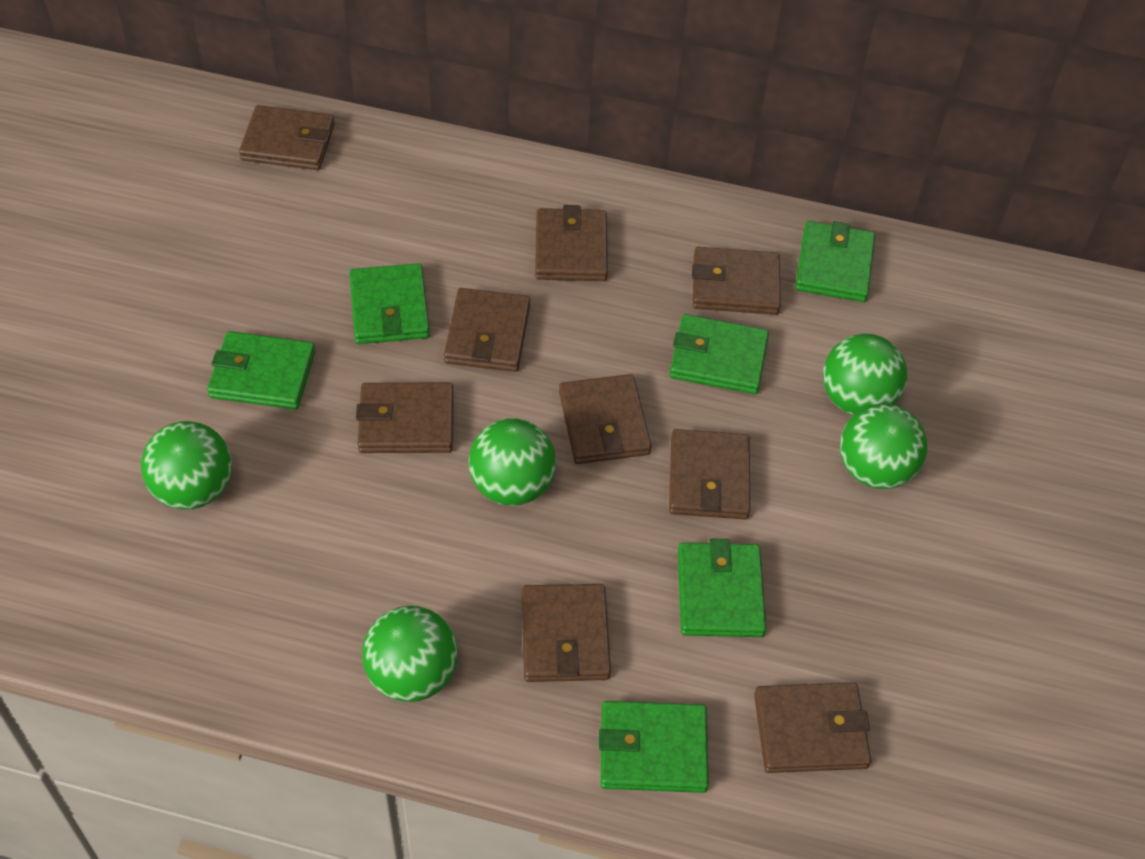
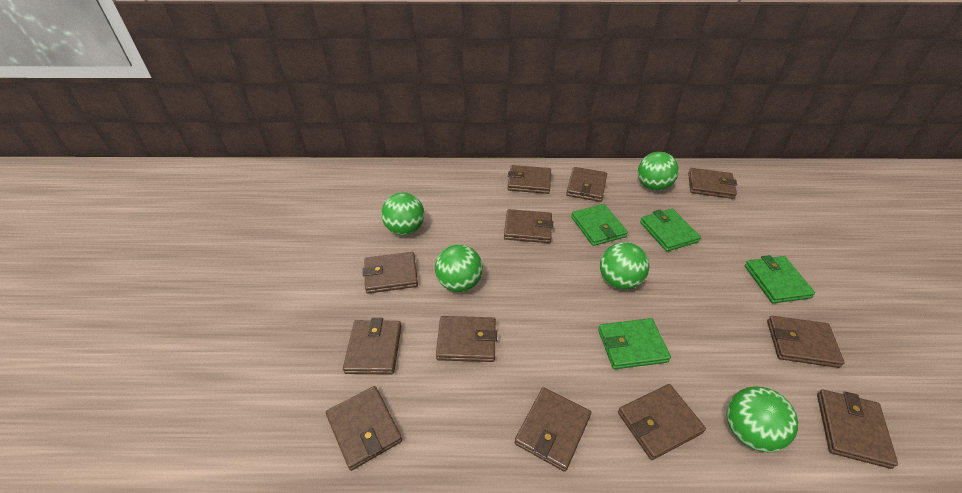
brown wallet: 9 -> 12
green wallet: 6 -> 4

